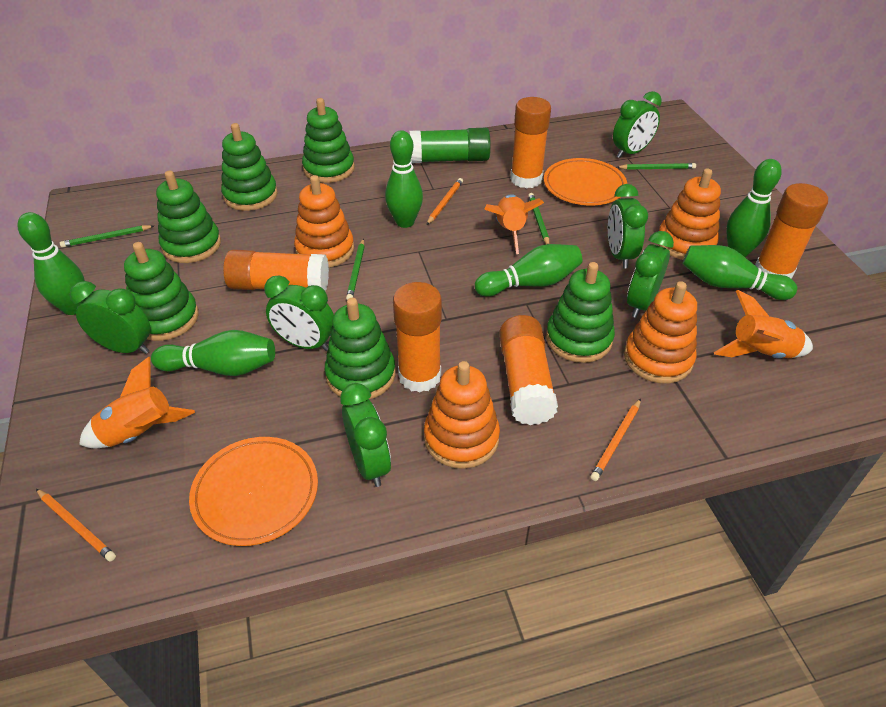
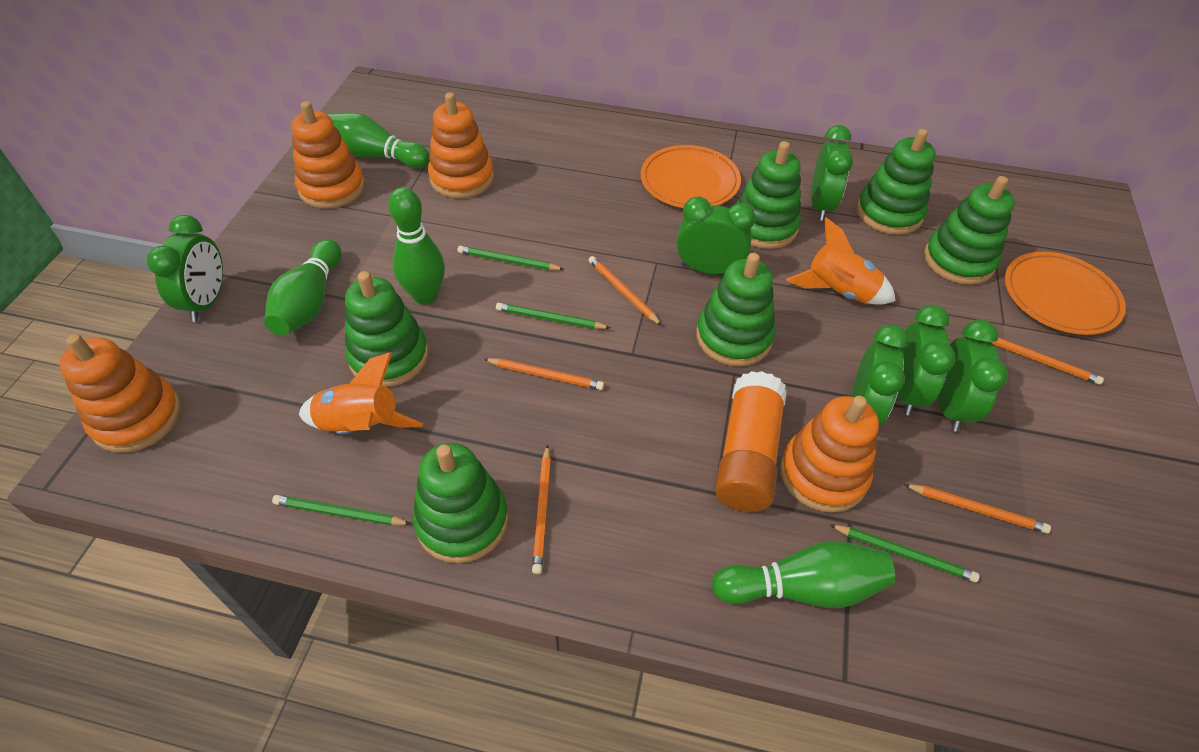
green bowling pin: 6 -> 4
green glue stick: 1 -> 0
orange glue stick: 5 -> 1
orange pencil: 3 -> 5
orange rocket: 3 -> 2

